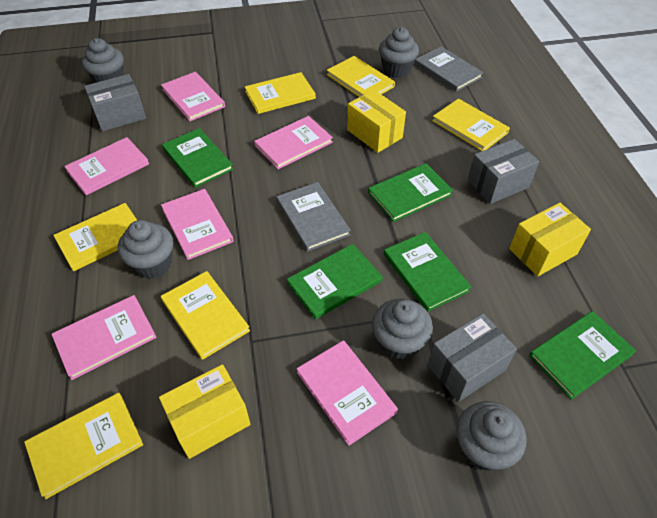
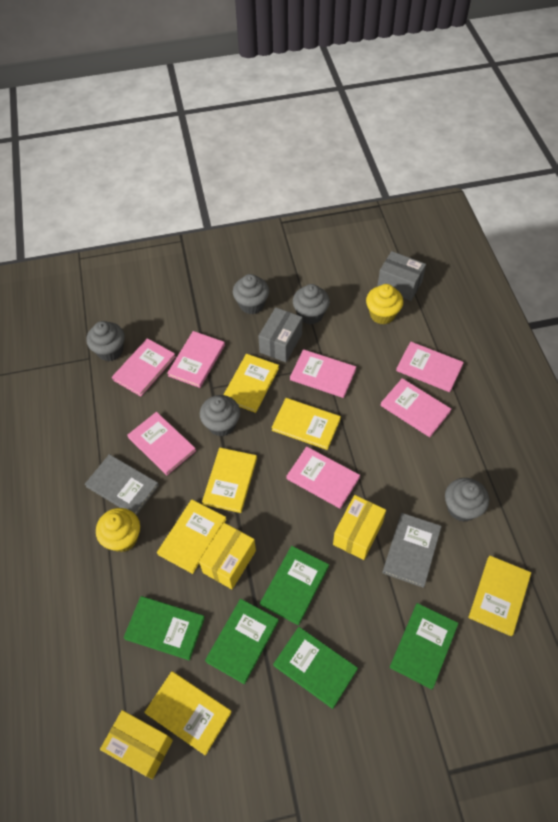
grey box: 3 -> 2
pink book: 6 -> 7
yellow cupcake: 0 -> 2

